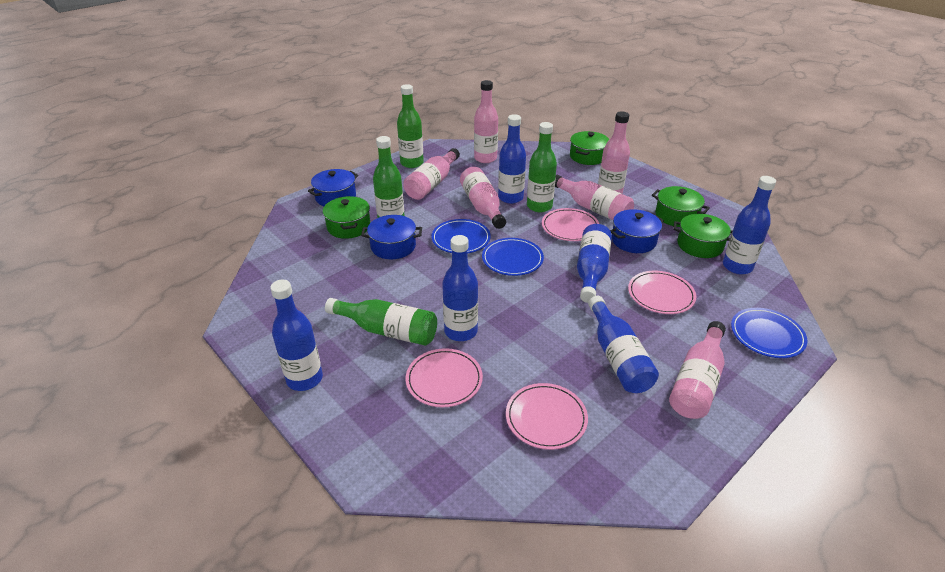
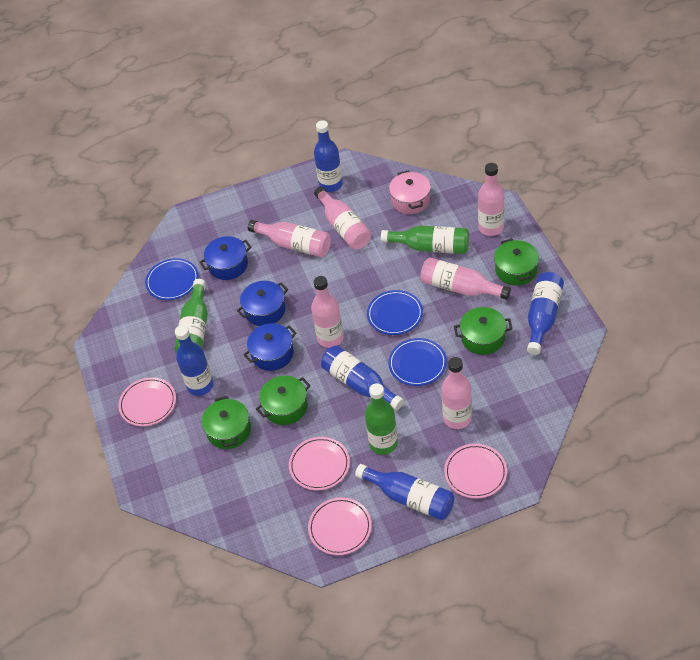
blue bottle: 6 -> 5
green bottle: 4 -> 3
pink pot: 0 -> 1

